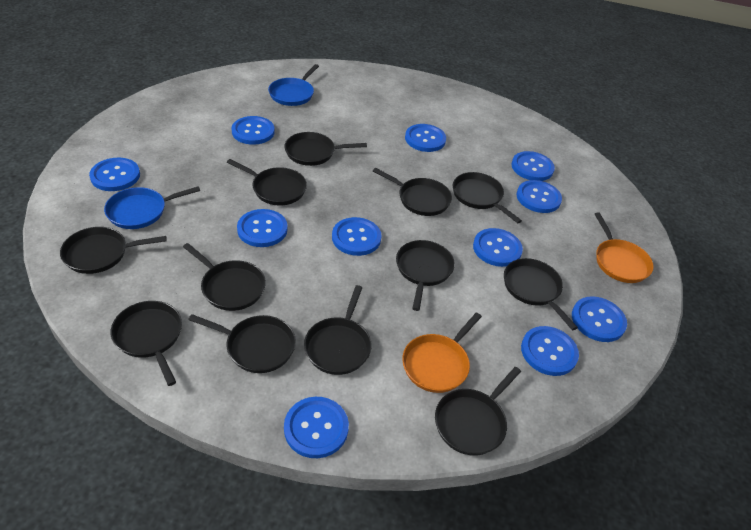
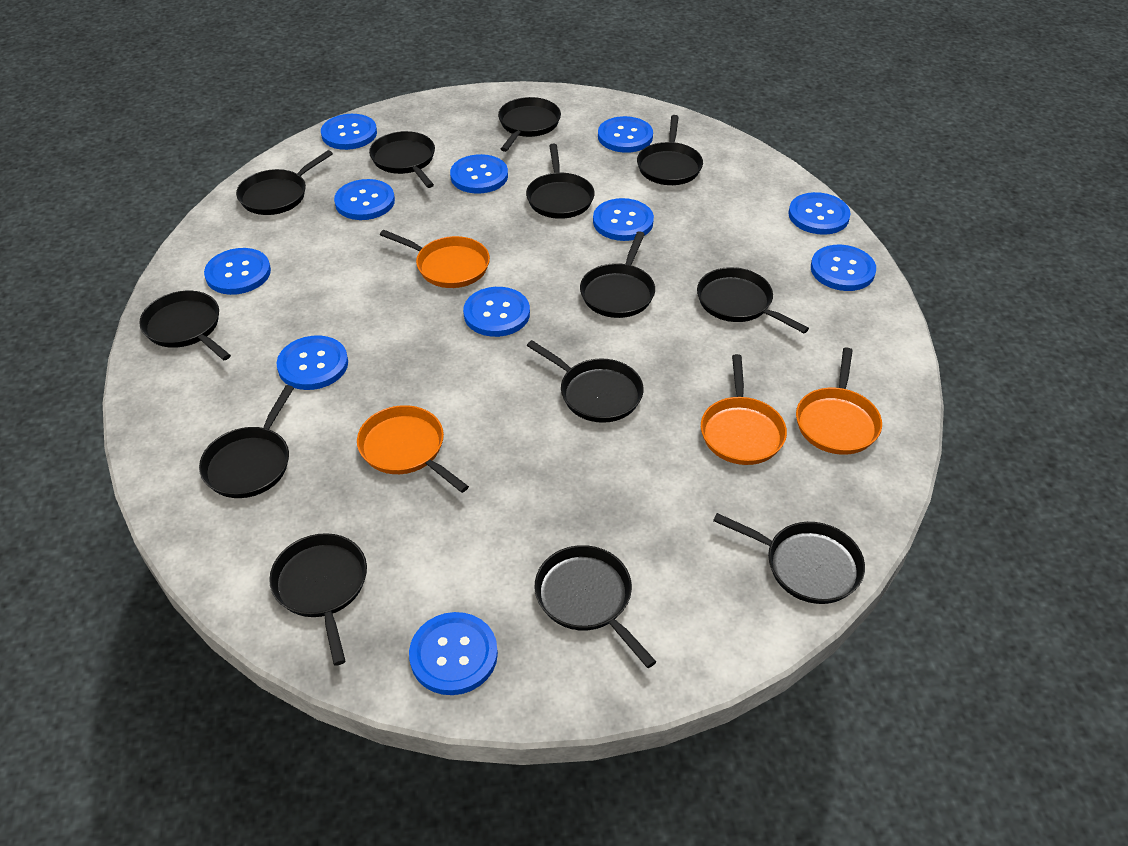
black pan: 12 -> 13
blue pan: 2 -> 0
orange pan: 2 -> 4

